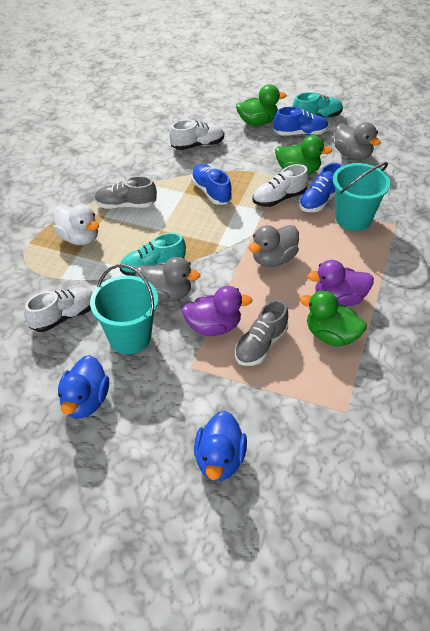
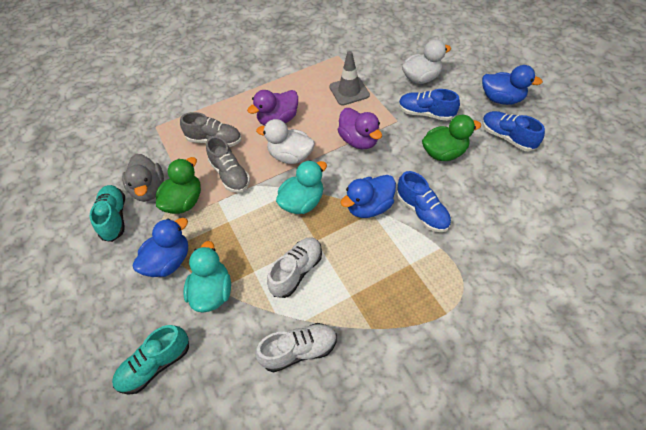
blue duck: 2 -> 3
green duck: 3 -> 2
grey duck: 3 -> 1
grey traffic cone: 0 -> 1
turquoise bucket: 2 -> 0
turquoise duck: 0 -> 2
white duck: 1 -> 2
white shoe: 3 -> 2

